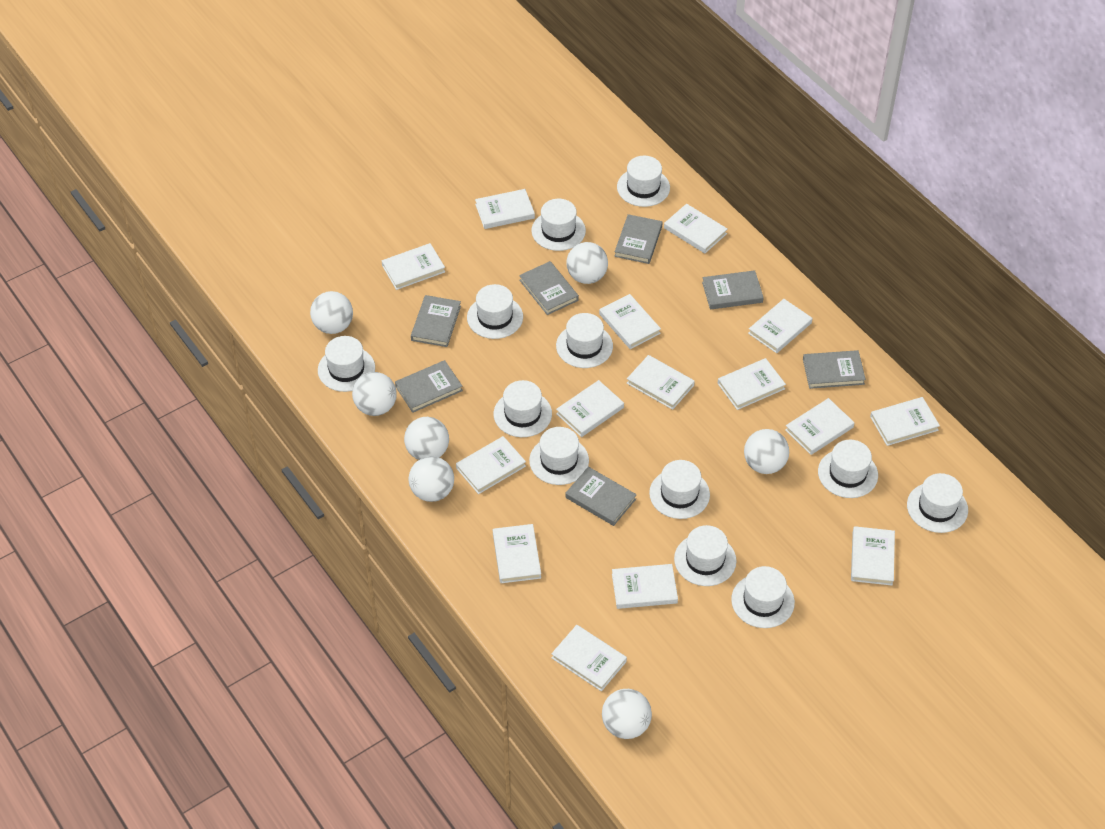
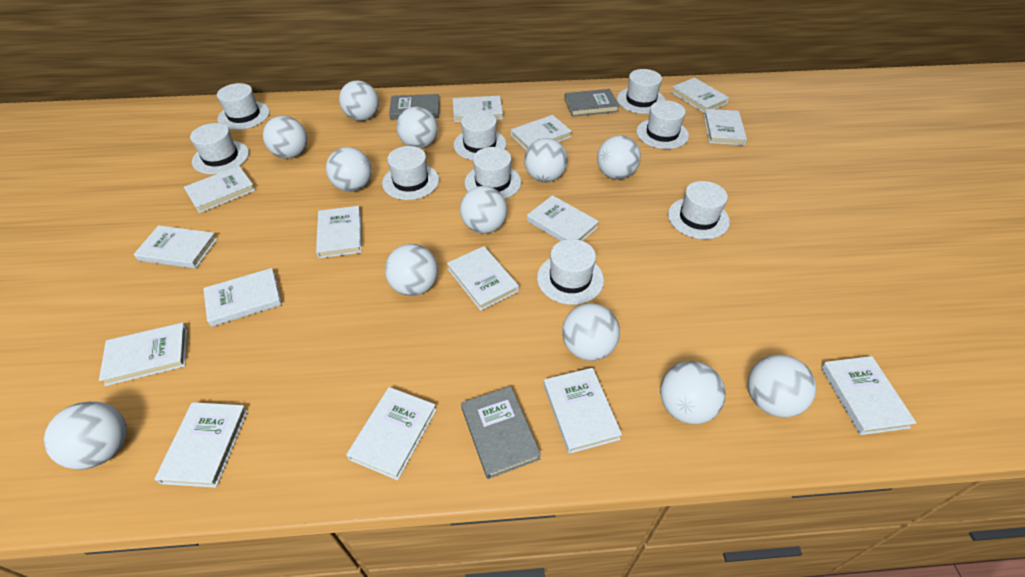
grey book: 7 -> 3
white ball: 7 -> 12
white hat: 12 -> 9

